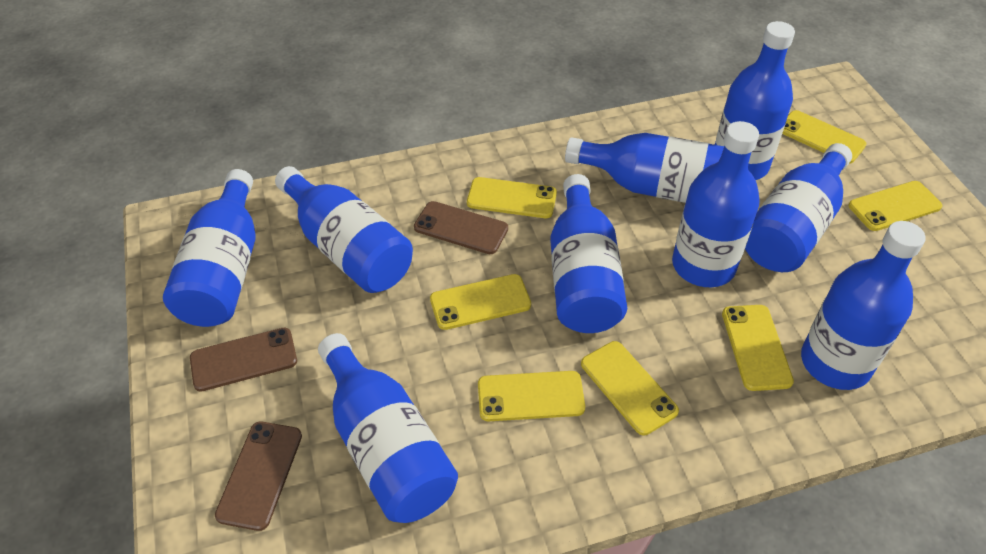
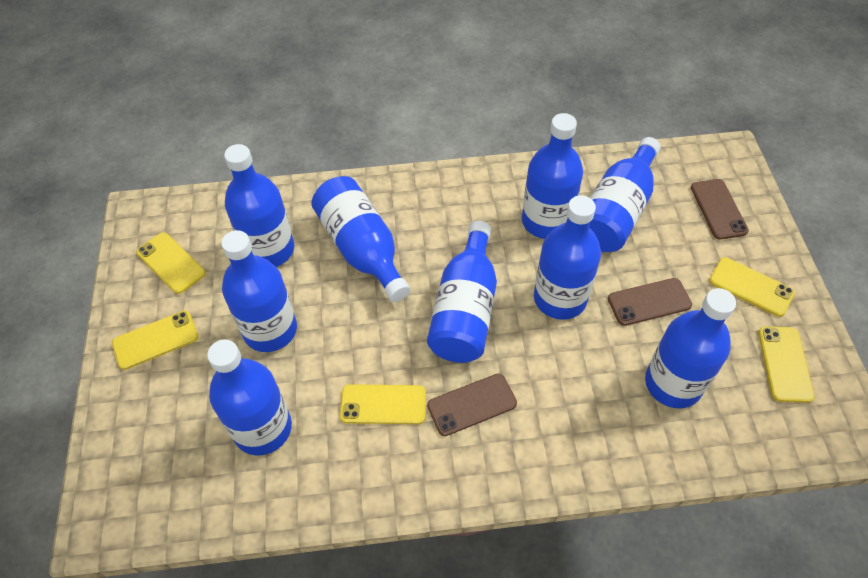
yellow phone: 7 -> 5

